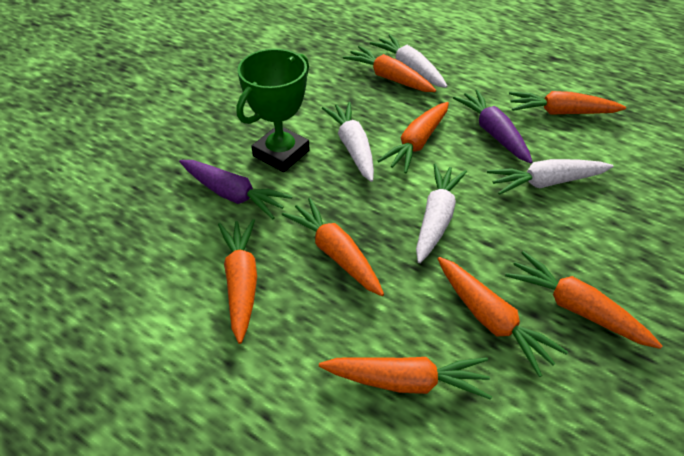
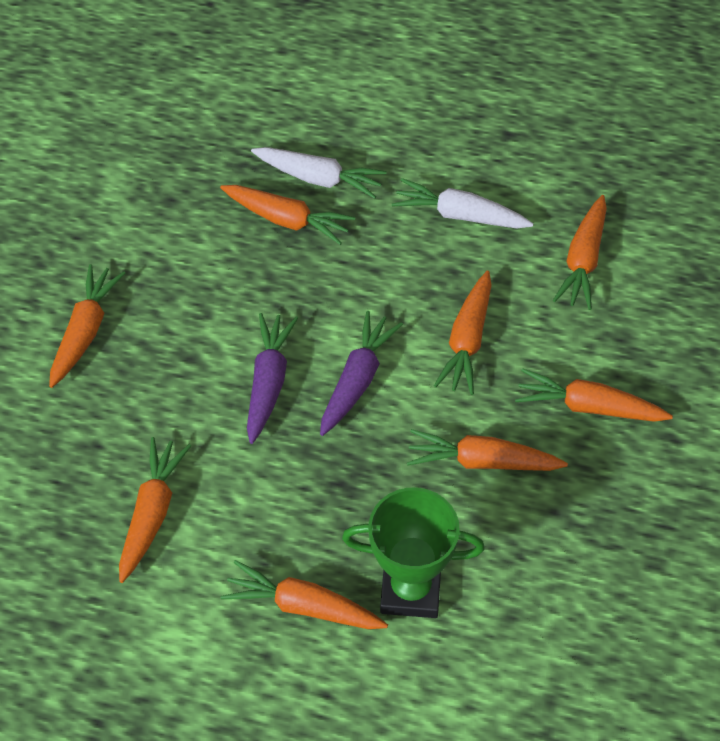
white carrot: 4 -> 2

